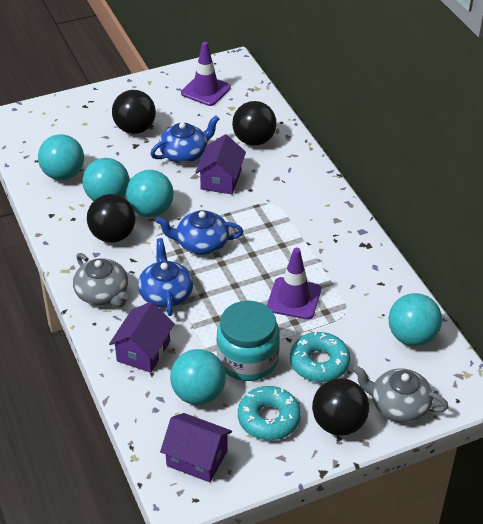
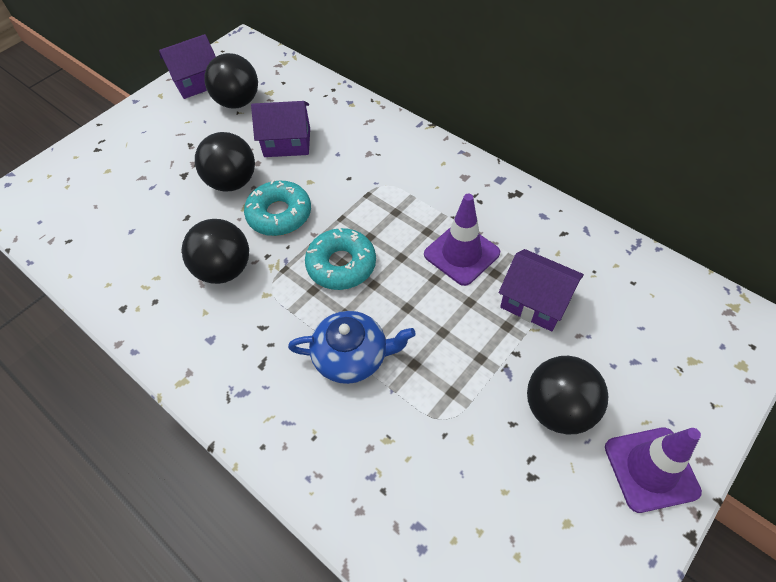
blue teapot: 3 -> 1
grey teapot: 2 -> 0
turquoise ball: 5 -> 0
turquoise jar: 1 -> 0

